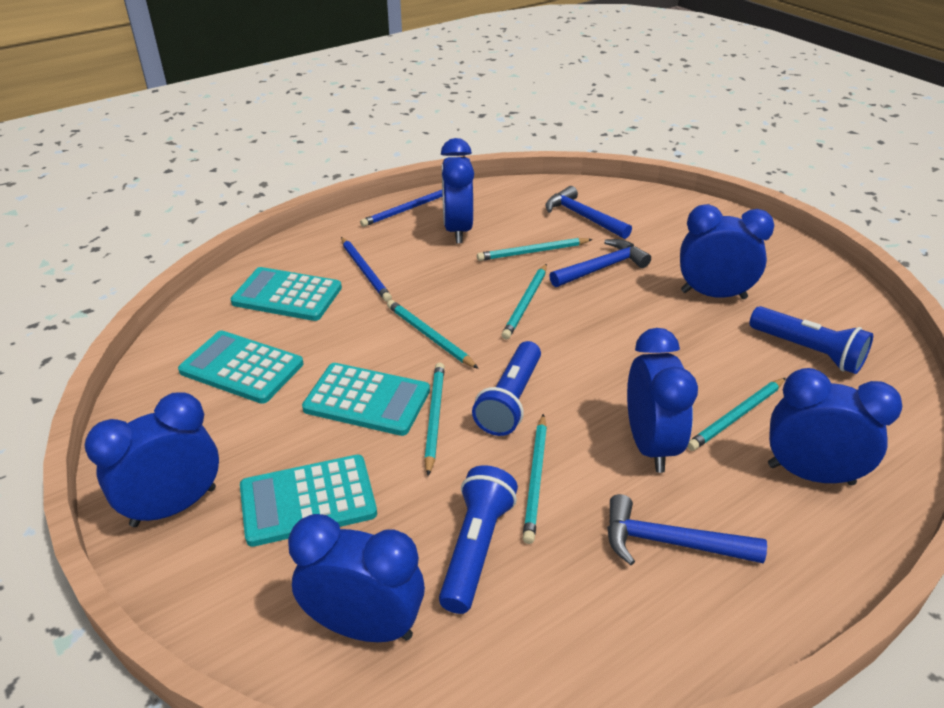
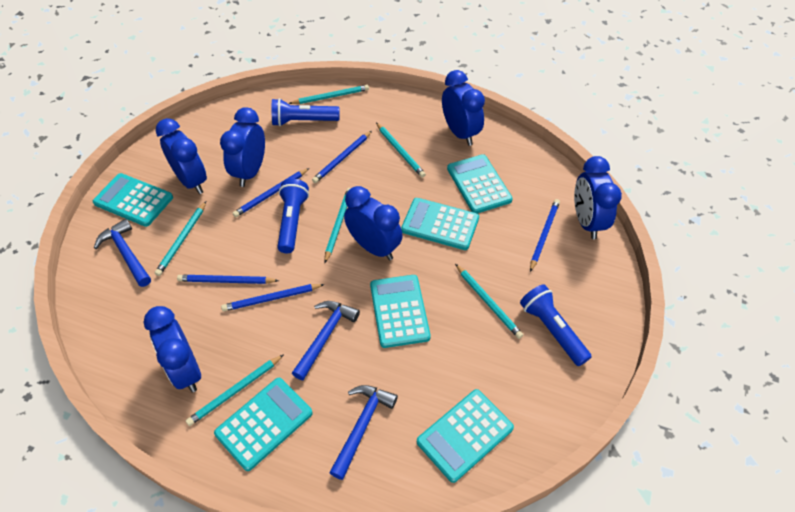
blue pencil: 2 -> 5
turquoise calculator: 4 -> 6

